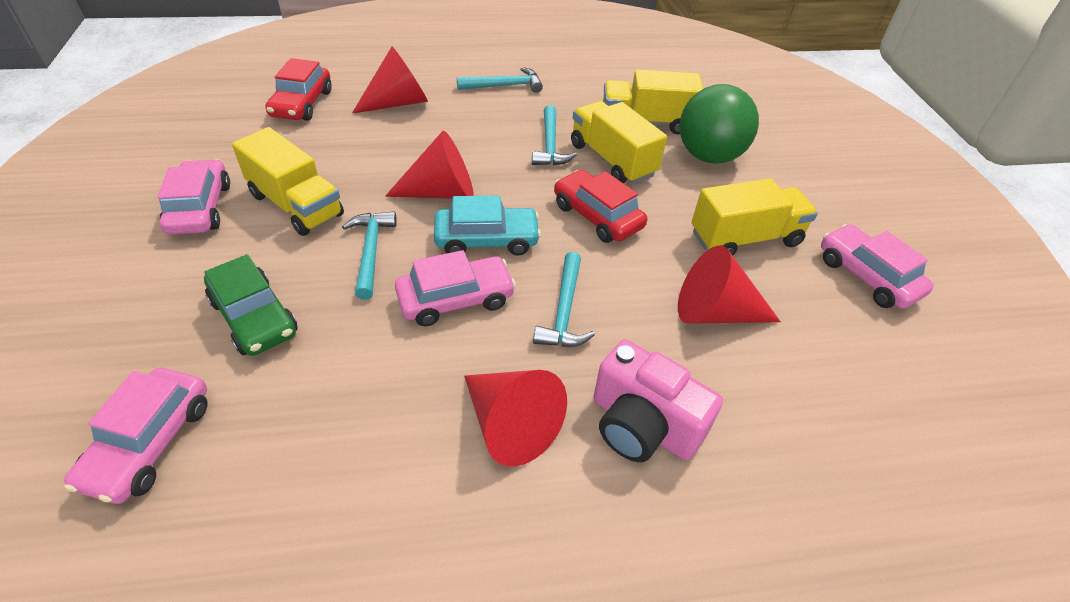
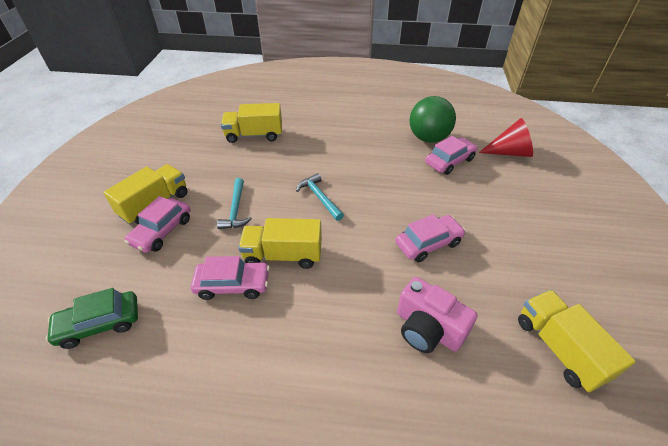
red car: 2 -> 0
red cone: 4 -> 1
turquoise car: 1 -> 0
turquoise hammer: 4 -> 2

